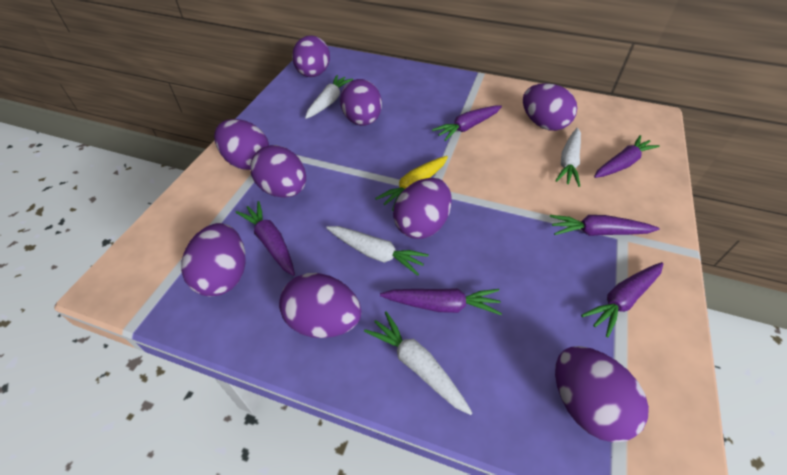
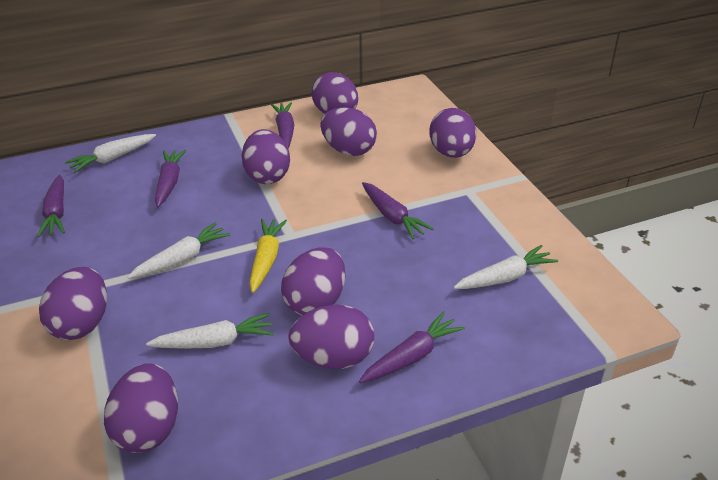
purple carrot: 6 -> 5
purple egg: 9 -> 8

